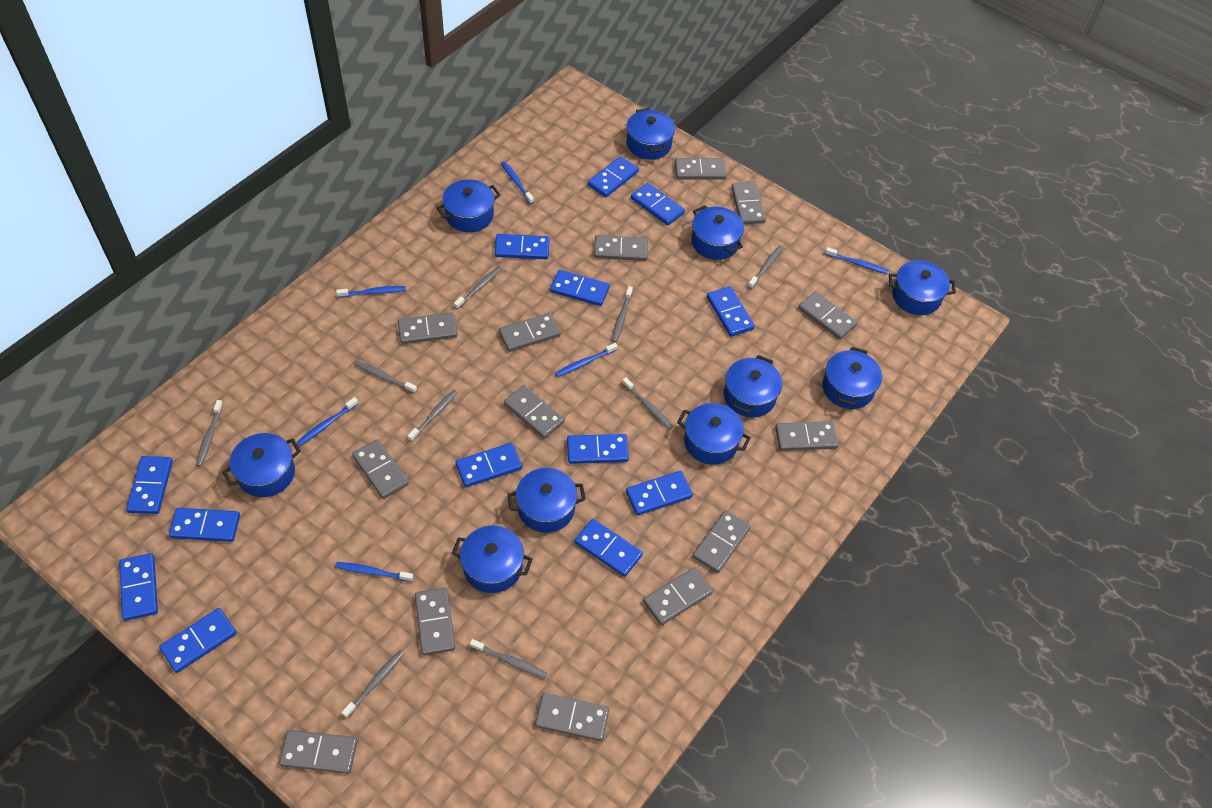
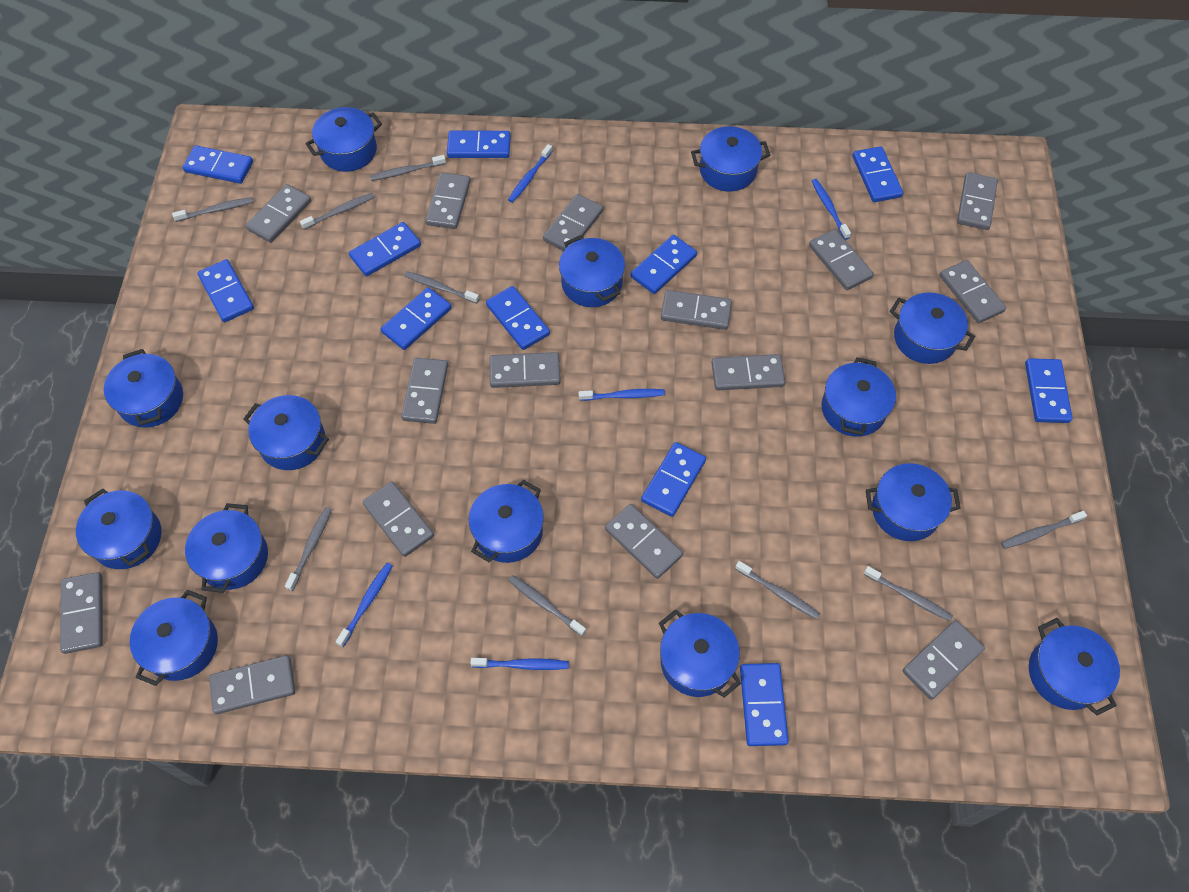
blue domino: 13 -> 11
blue pot: 10 -> 14
blue toothbrush: 6 -> 5
grey domino: 14 -> 15

